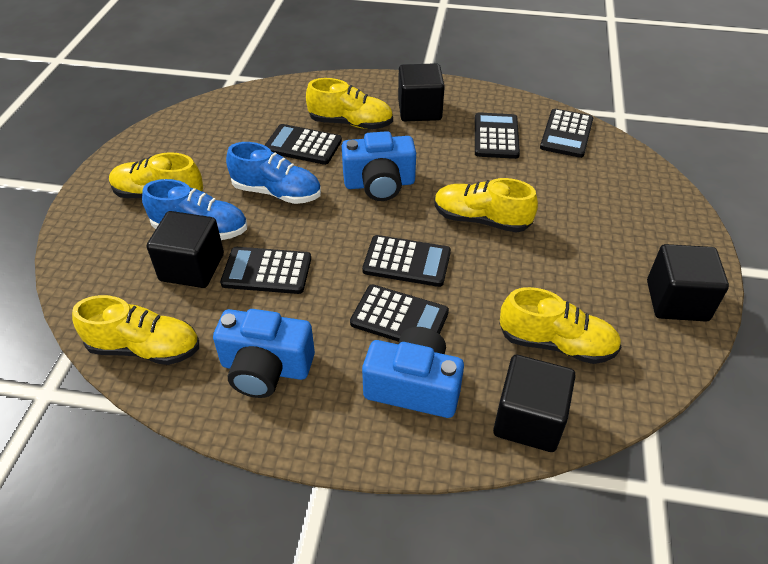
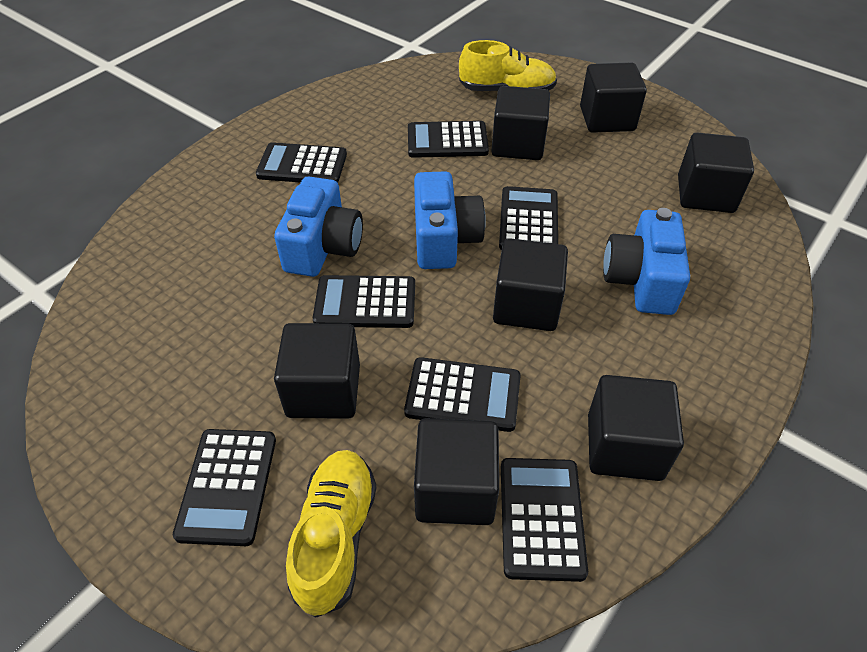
black calculator: 6 -> 7
black cube: 4 -> 7
blue shoe: 2 -> 0
yellow shoe: 5 -> 2

